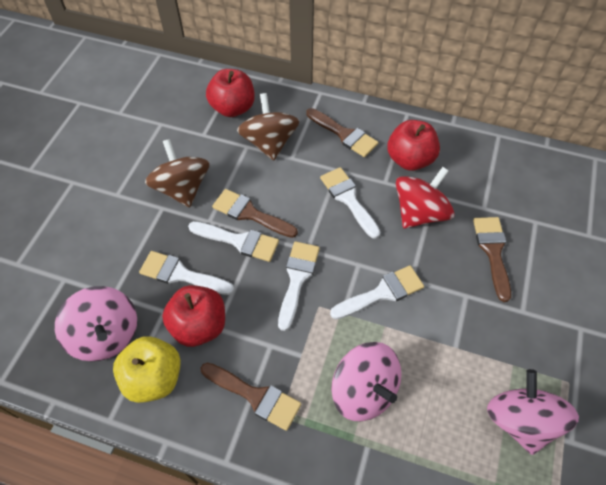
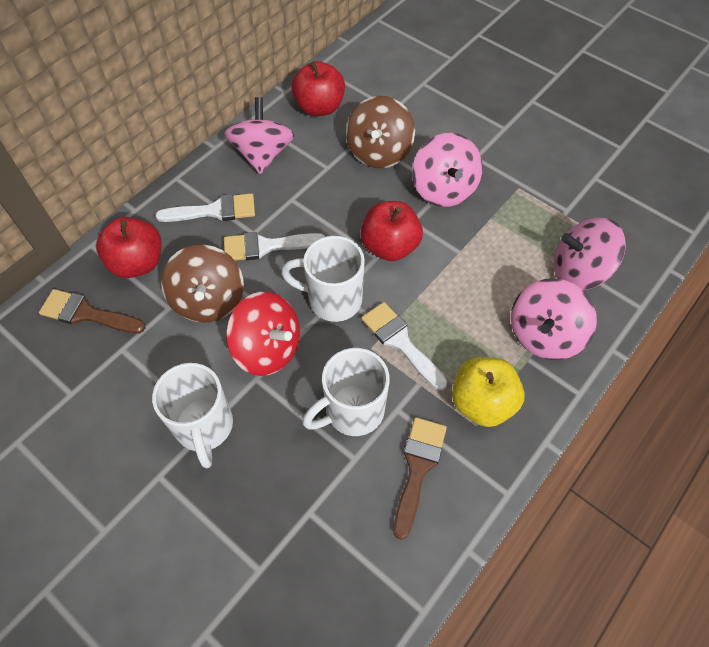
brown brush: 4 -> 2
pink spinning top: 3 -> 4
white brush: 5 -> 3
white mug: 0 -> 3

